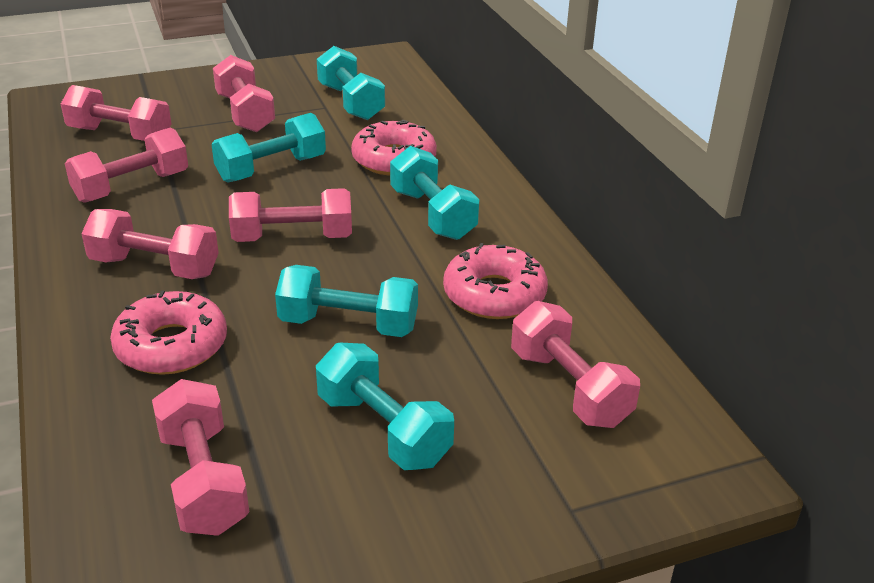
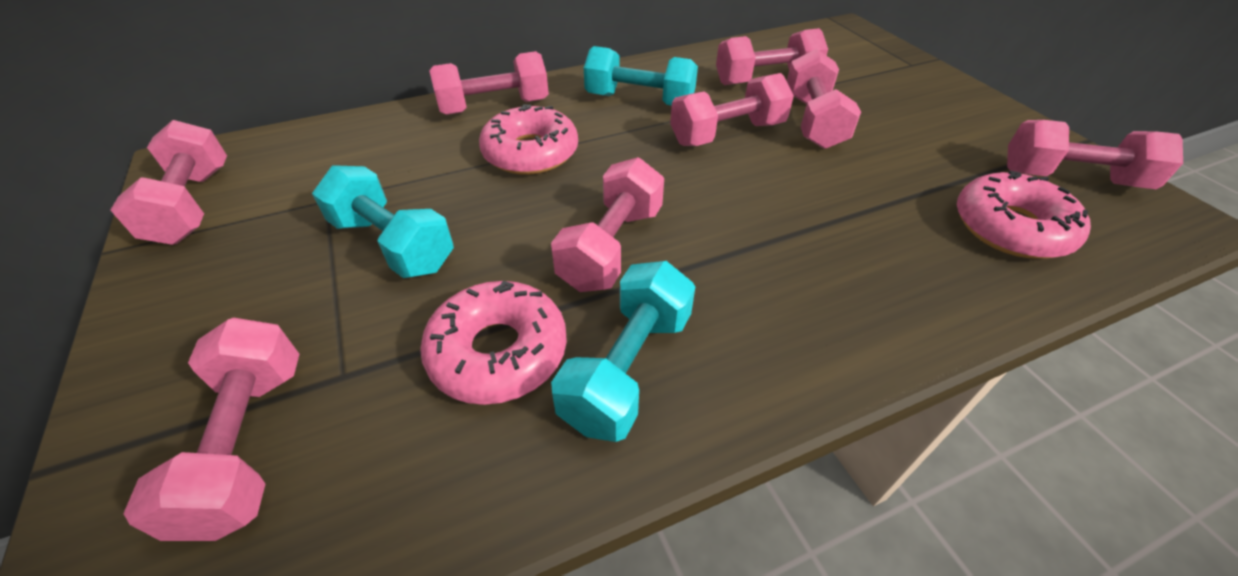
pink dumbbell: 7 -> 8
turquoise dumbbell: 5 -> 3

